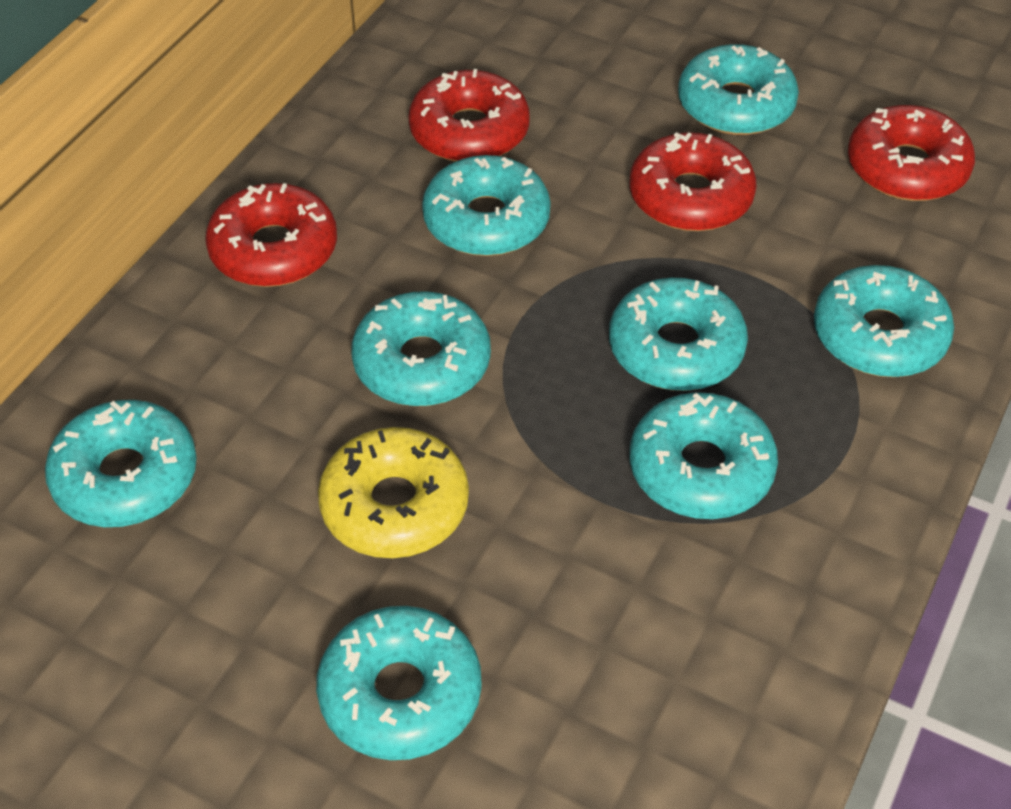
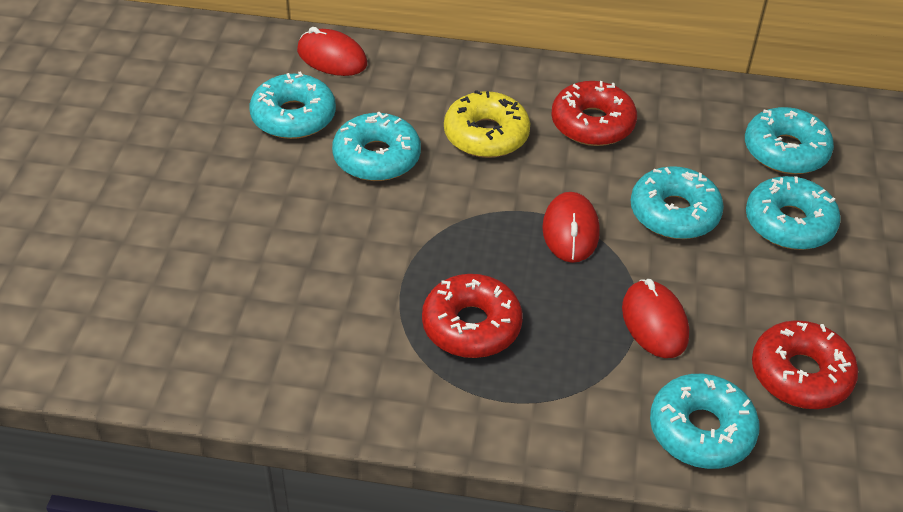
red donut: 4 -> 3
red mouse: 0 -> 3
turquoise donut: 8 -> 6

